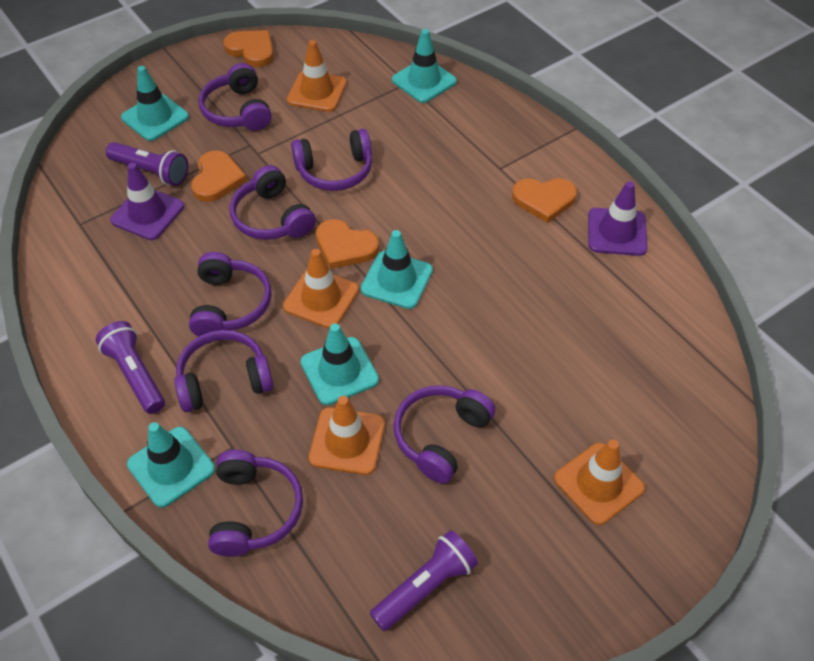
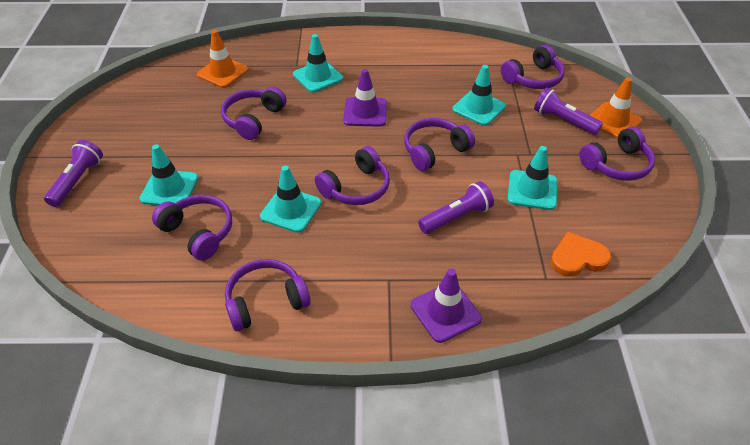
orange heart: 4 -> 1
orange traffic cone: 4 -> 2

